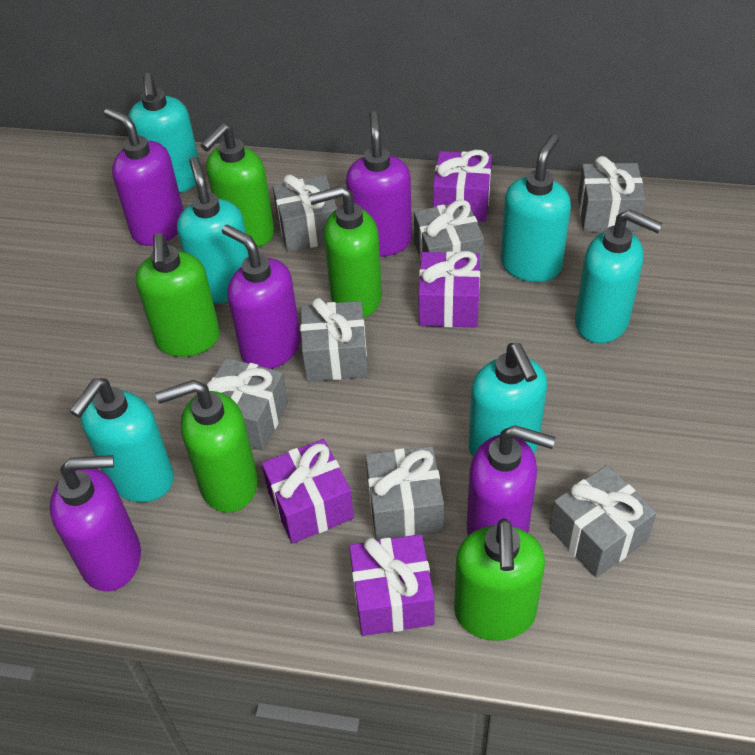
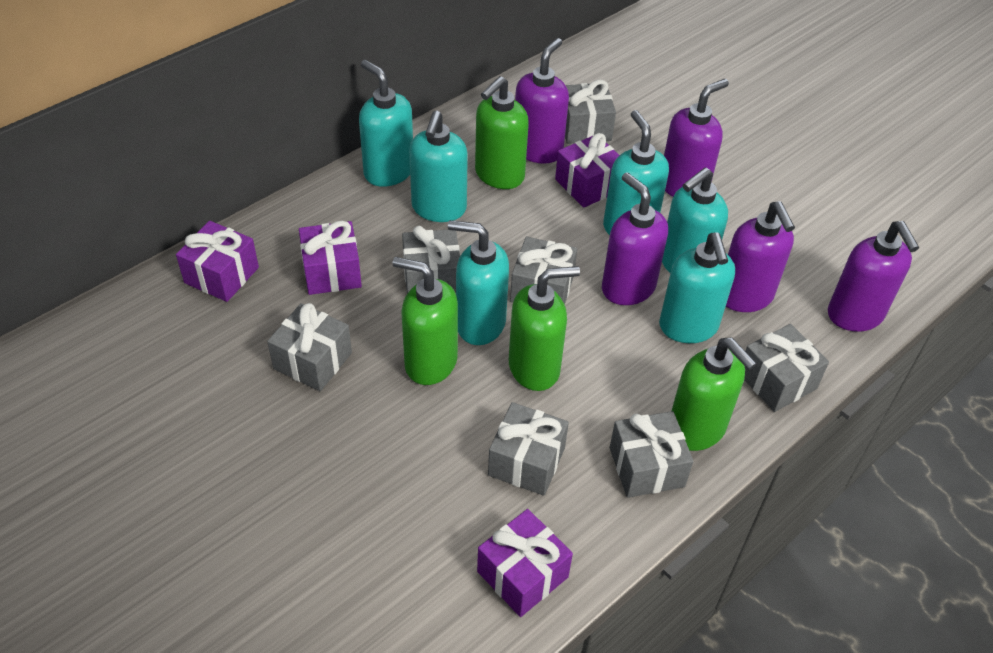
green soap dispenser: 5 -> 4

